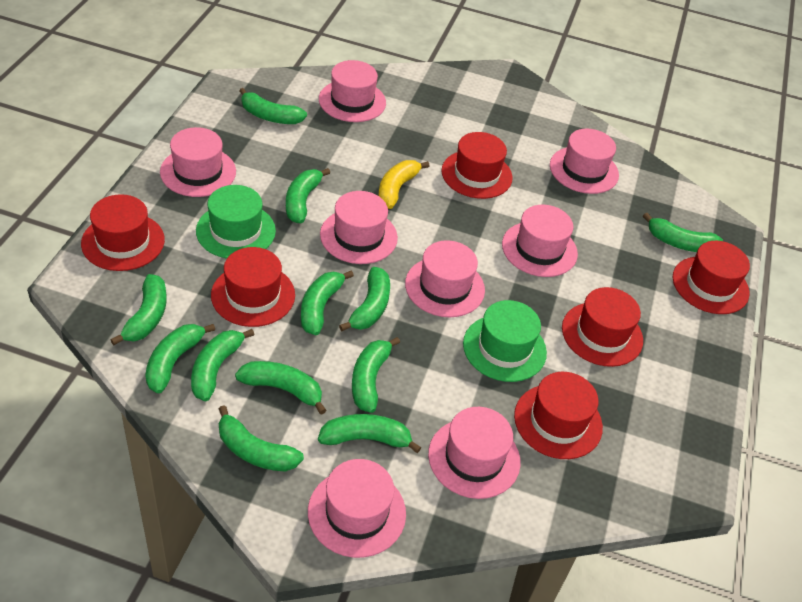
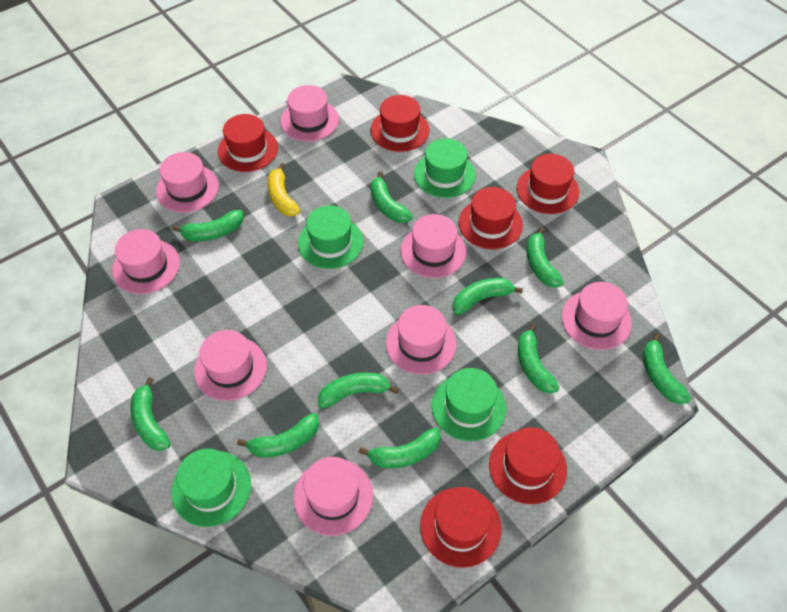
green banana: 12 -> 10
green hat: 2 -> 4

